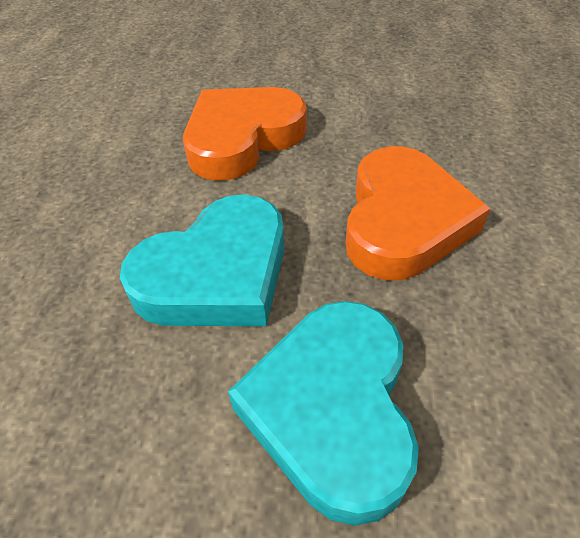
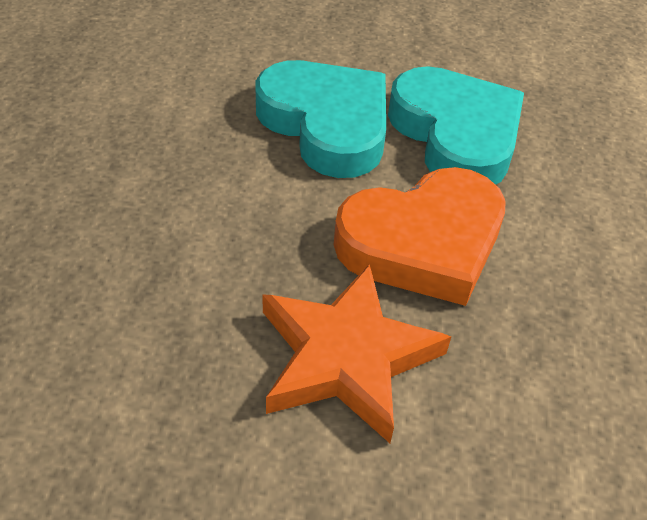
orange heart: 2 -> 1
orange star: 0 -> 1

